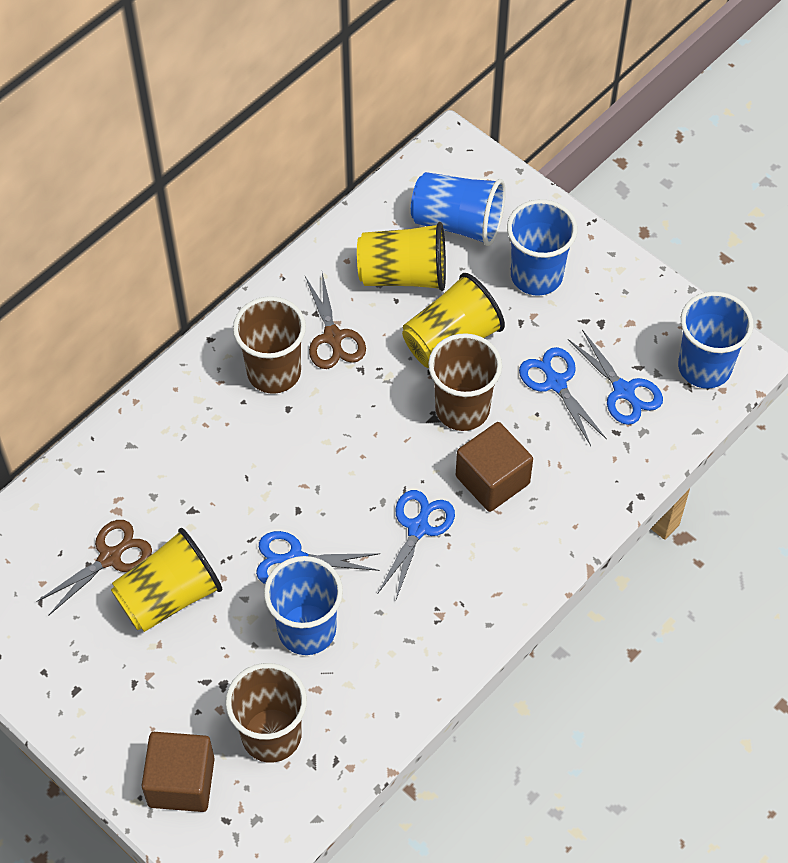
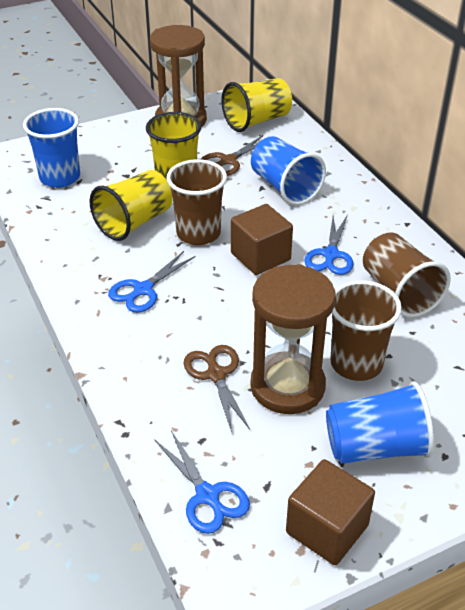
blue cup: 4 -> 3
blue scissors: 4 -> 3
brown hourglass: 0 -> 2

